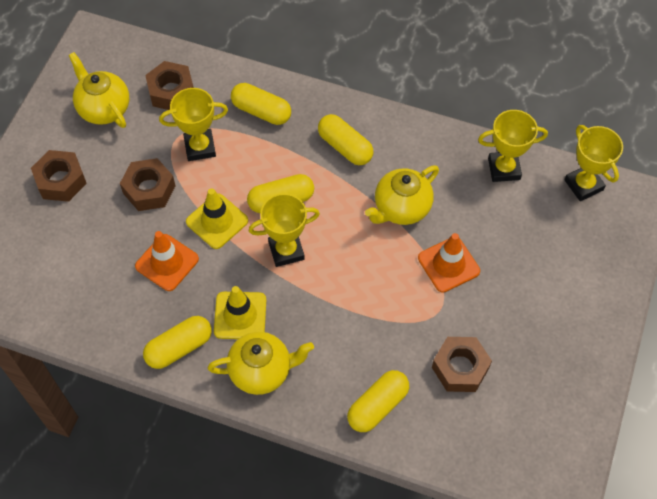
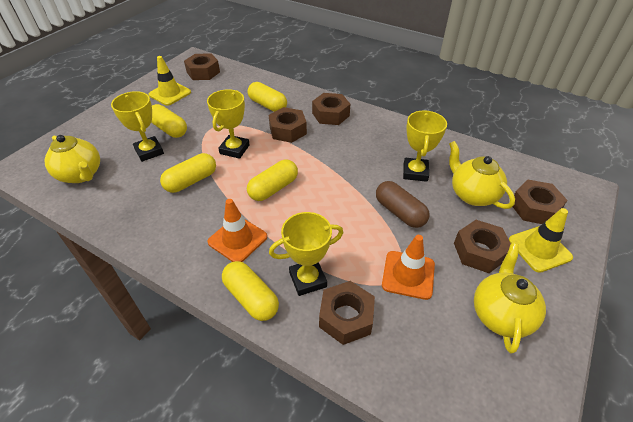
brown capsule: 0 -> 1
brown nut: 4 -> 6

